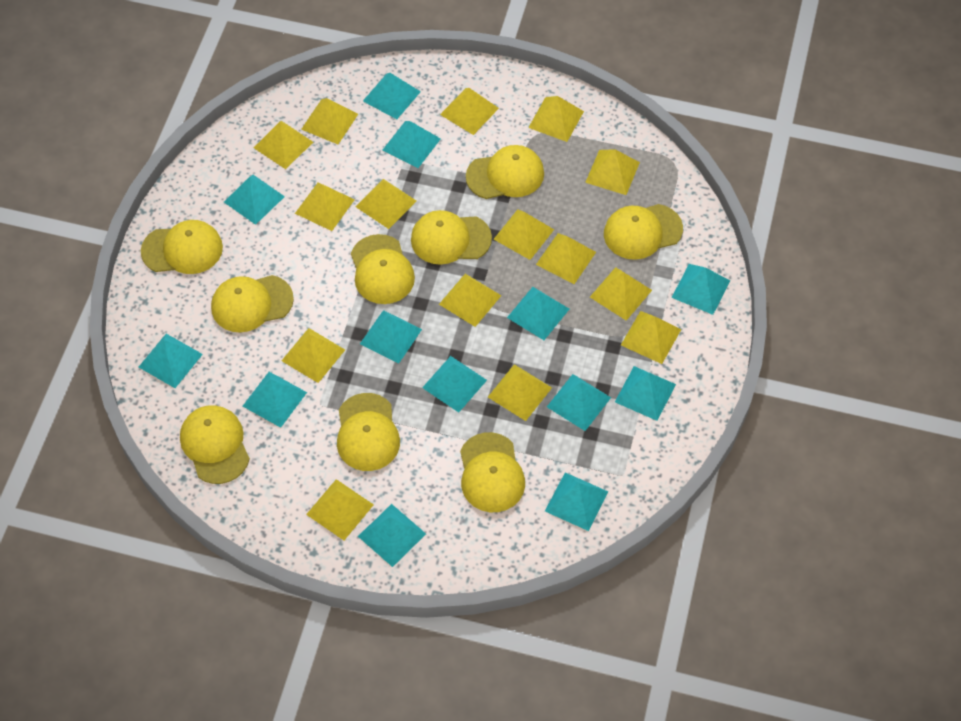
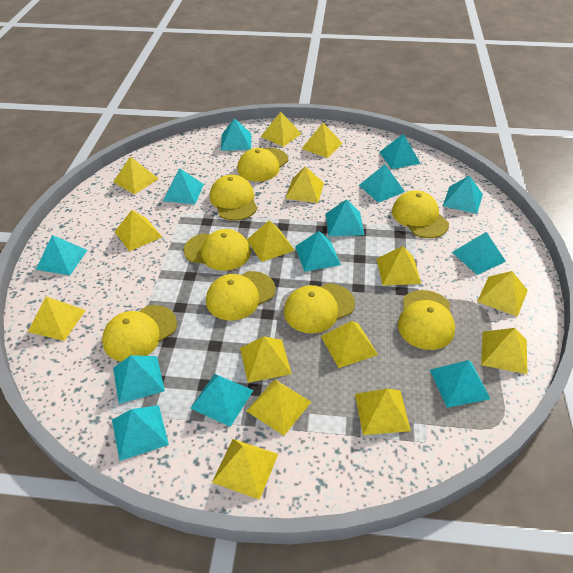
yellow cap: 9 -> 8

